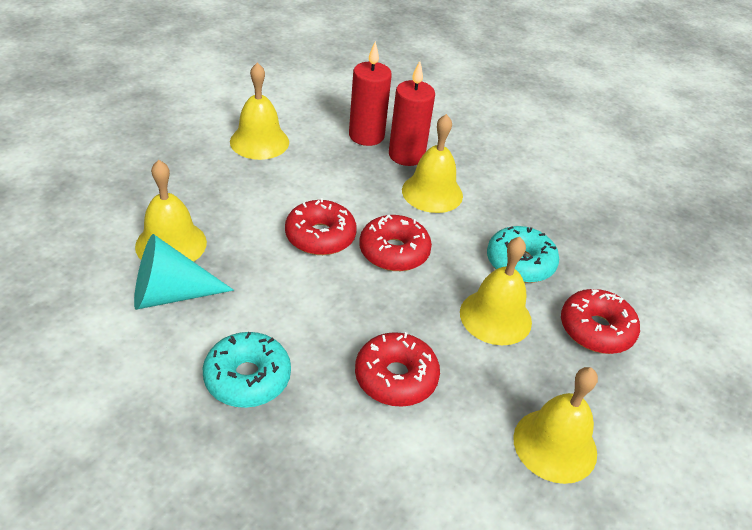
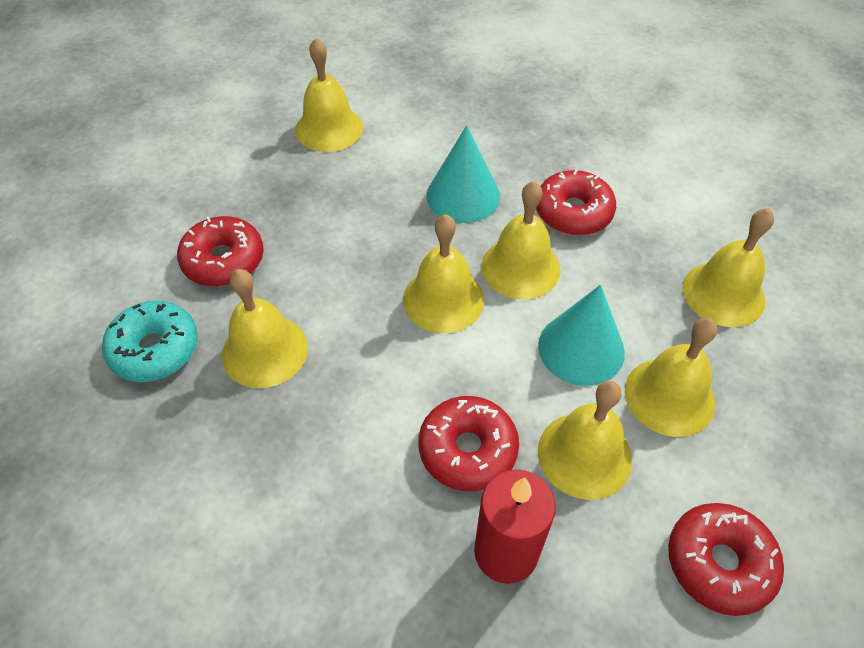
red candle: 2 -> 1
turquoise cone: 1 -> 2
turquoise donut: 2 -> 1
yellow bell: 5 -> 7

